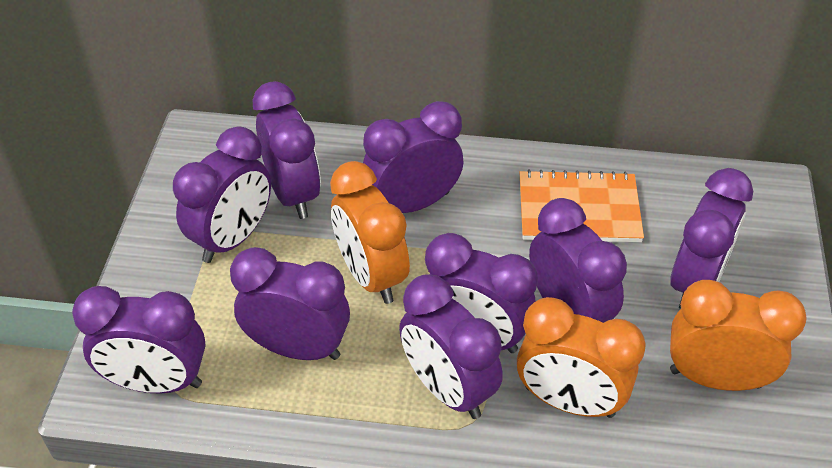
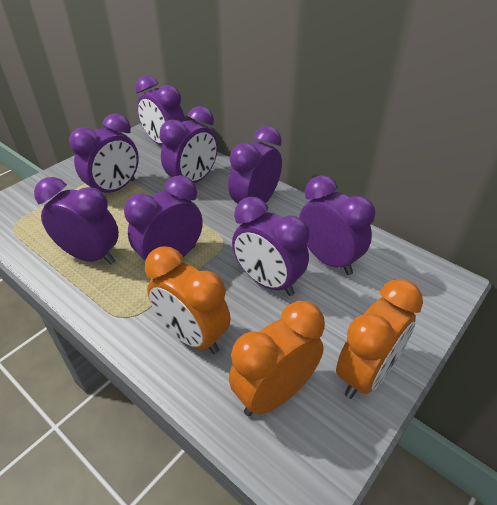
orange notebook: 1 -> 0
purple clock: 9 -> 8

